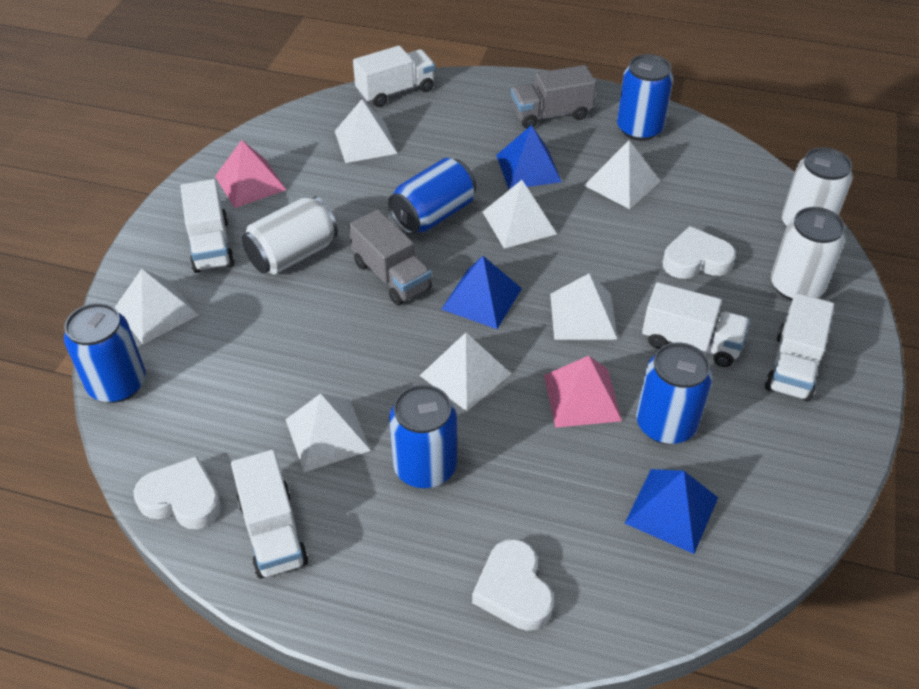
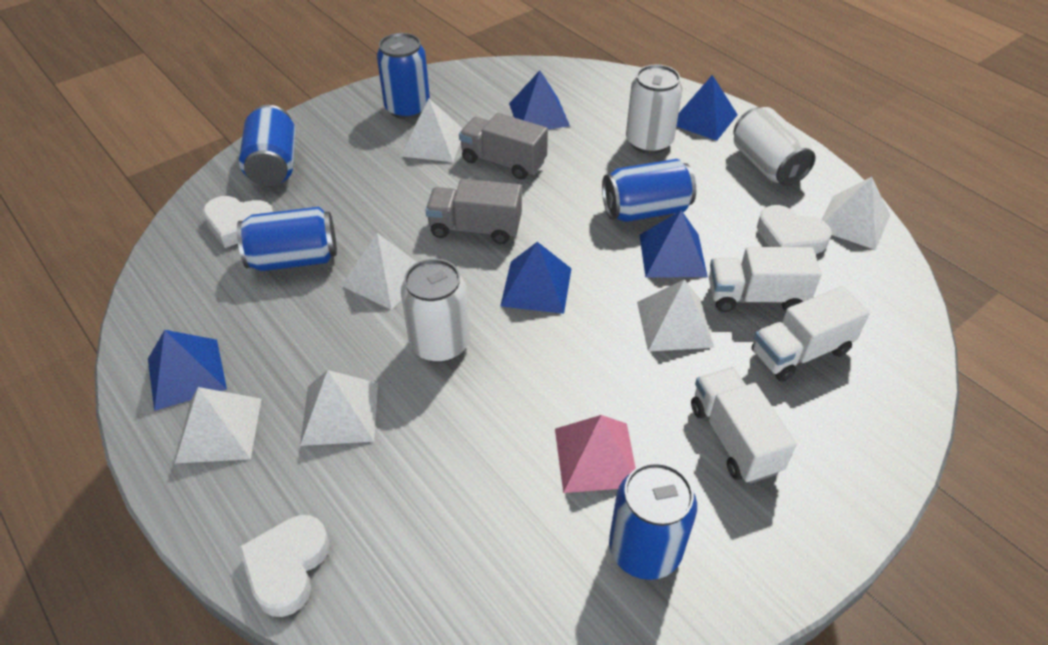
blue pyramid: 3 -> 5
pink pyramid: 2 -> 1
white pyramid: 7 -> 6
white truck: 5 -> 3

